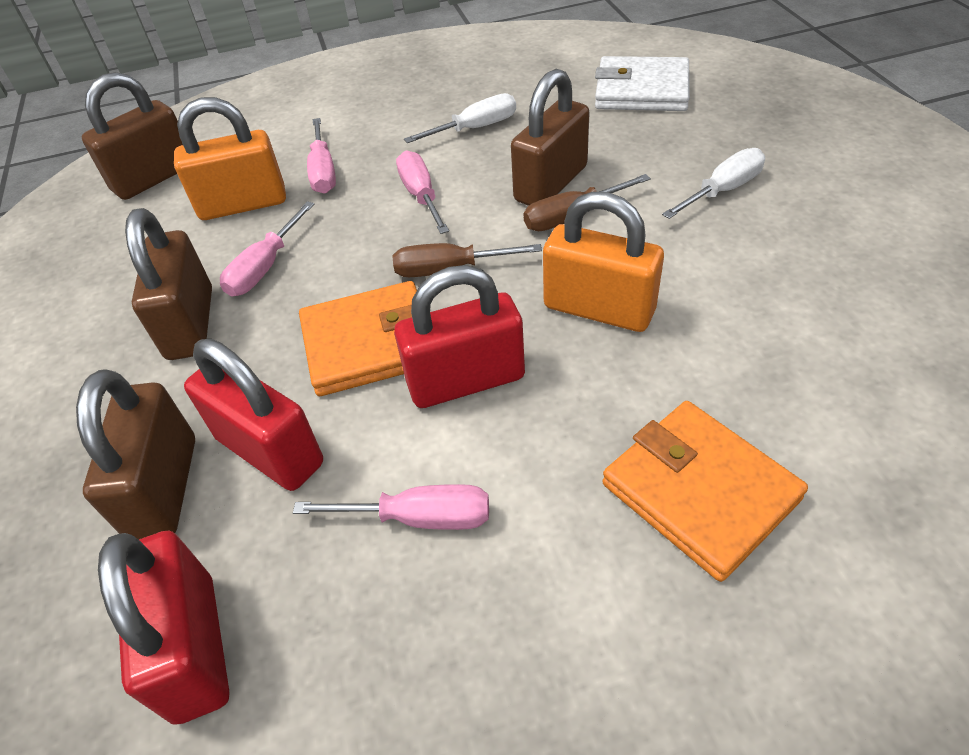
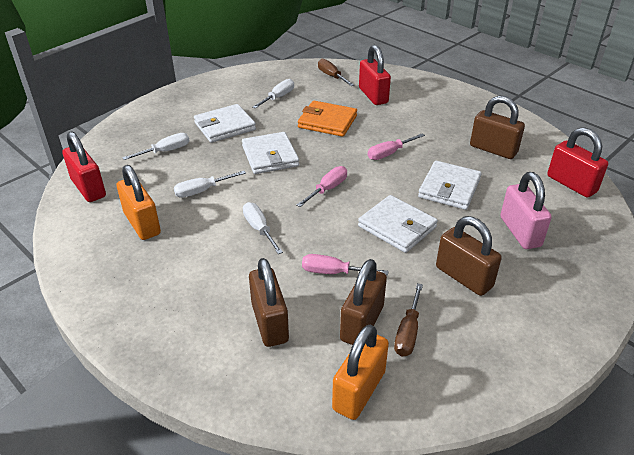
orange wallet: 2 -> 1
pink padlock: 0 -> 1
pink screwdriver: 4 -> 3
white screwdriver: 2 -> 4
white wallet: 1 -> 4

